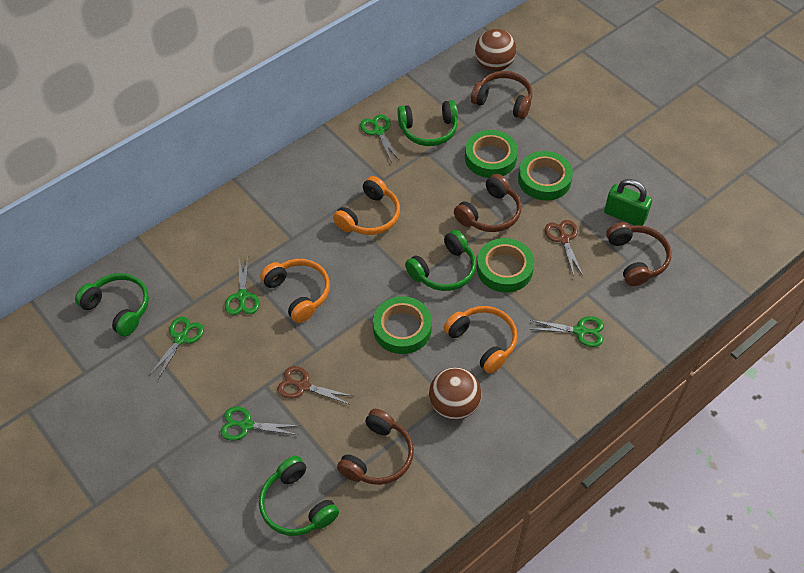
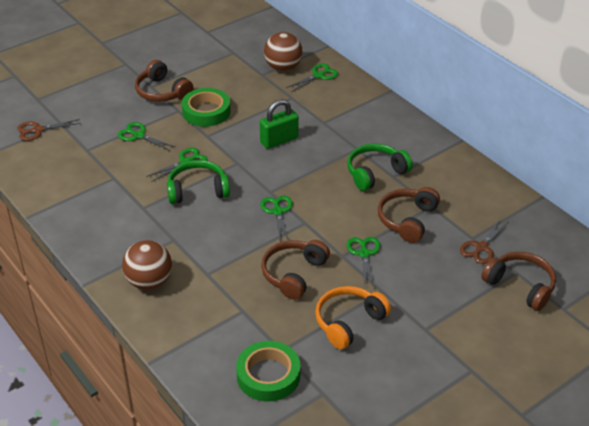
green headphones: 4 -> 2
green tape: 4 -> 2
orange headphones: 3 -> 1

